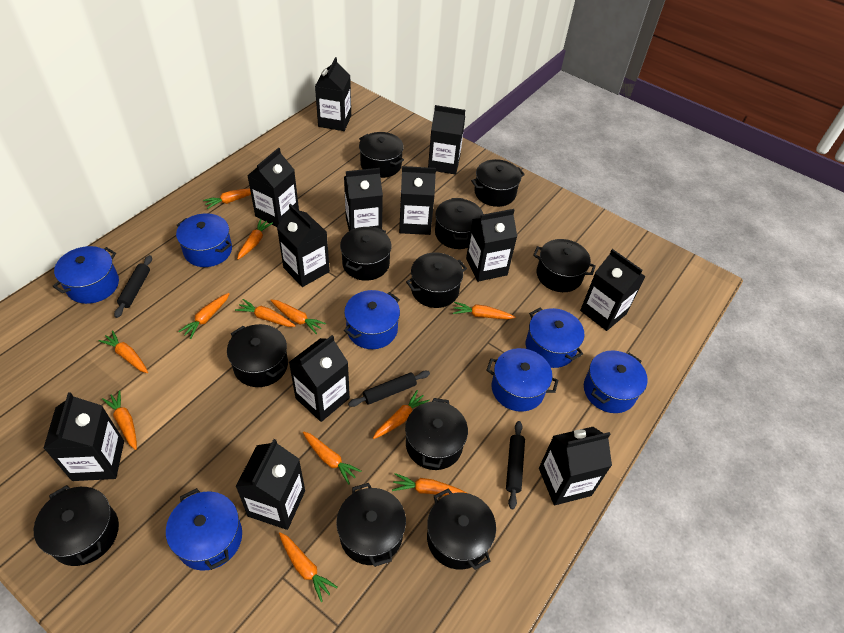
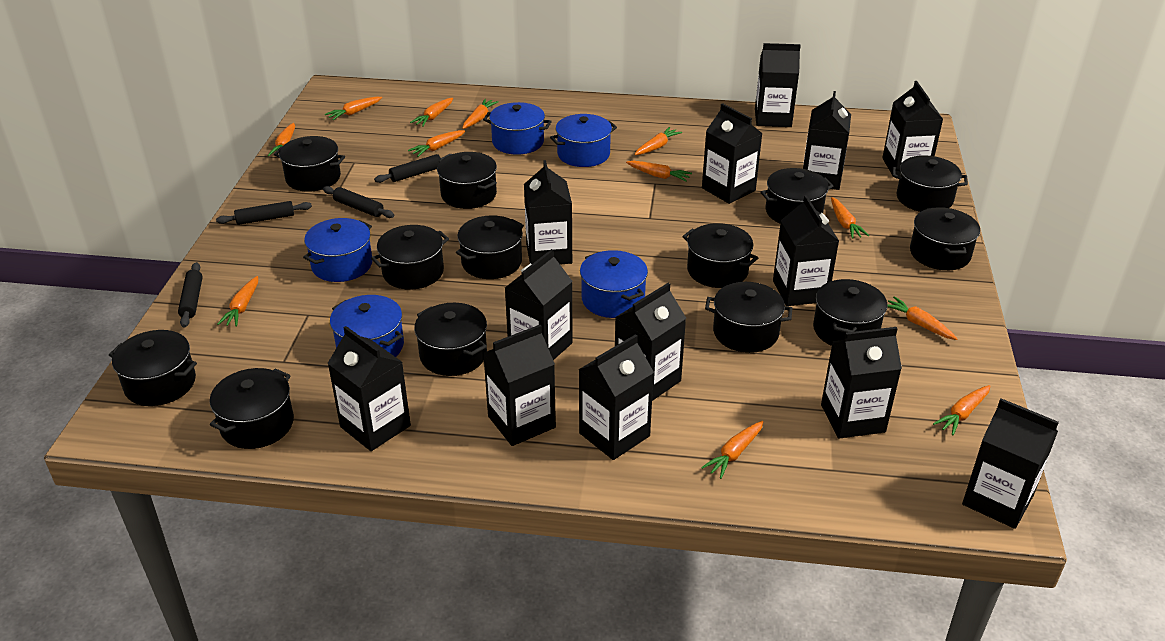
black carton: 12 -> 13
black pot: 11 -> 13
black rolling pin: 3 -> 4
blue pot: 7 -> 5

